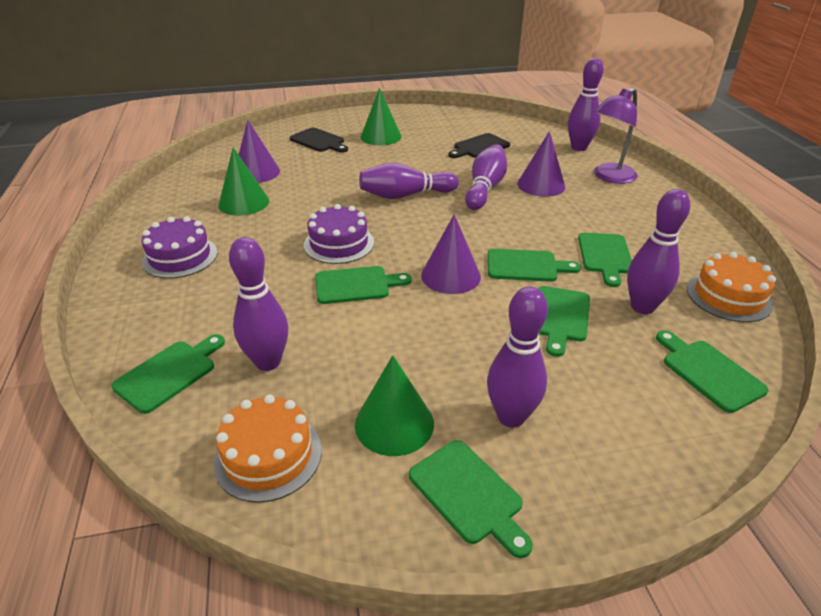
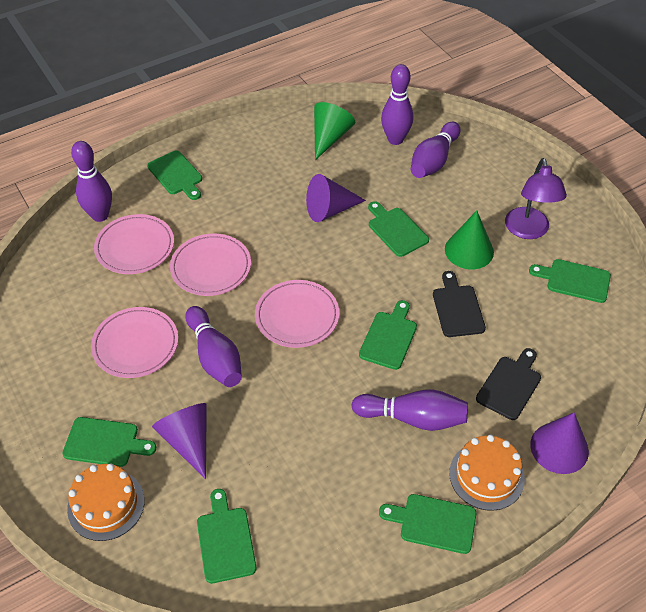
green cone: 3 -> 2
pink plate: 0 -> 4
purple bowling pin: 6 -> 5
purple cake: 2 -> 0

